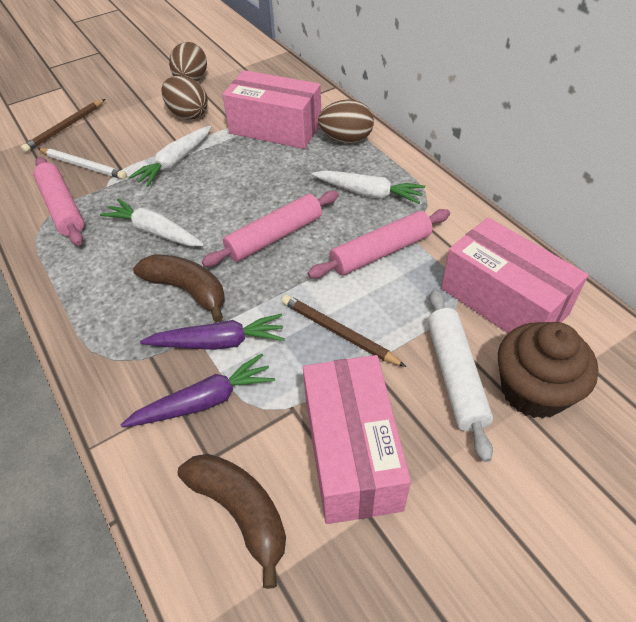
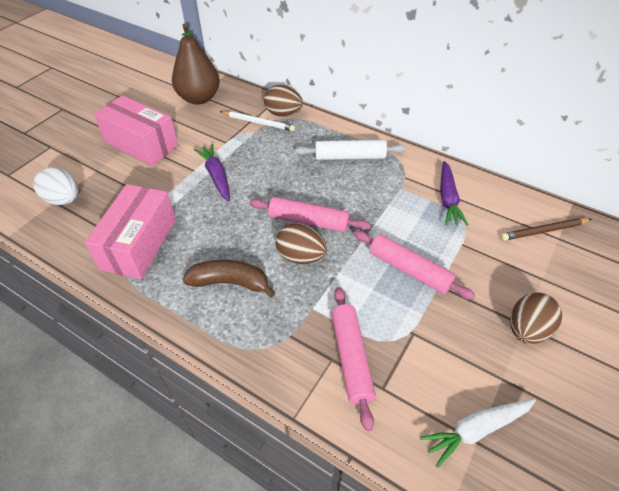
brown banana: 2 -> 1
brown cupcake: 1 -> 0
brown pear: 0 -> 1
brown pencil: 2 -> 1
pink box: 3 -> 2
white carrot: 3 -> 1
white egg: 0 -> 1

